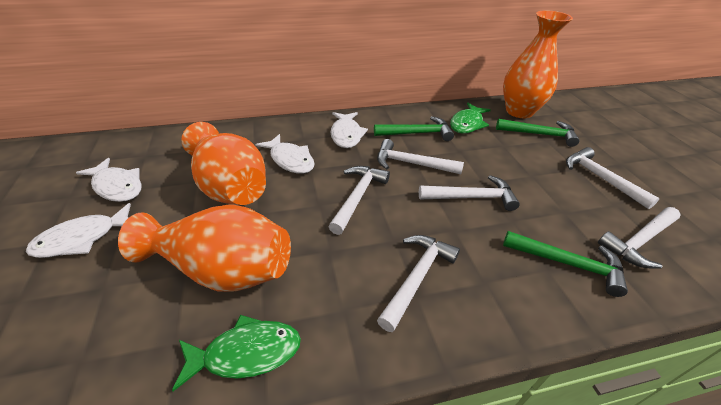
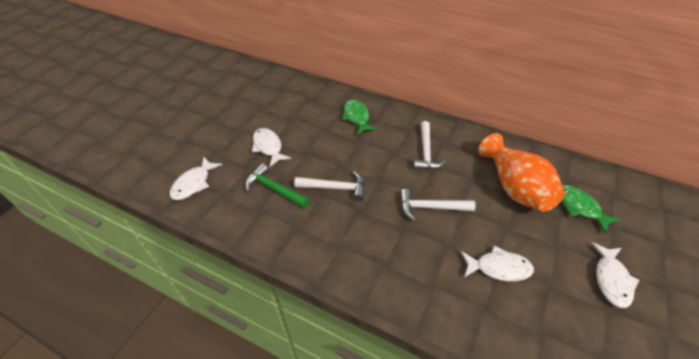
green hammer: 3 -> 1
orange vase: 3 -> 1
white hammer: 6 -> 3

